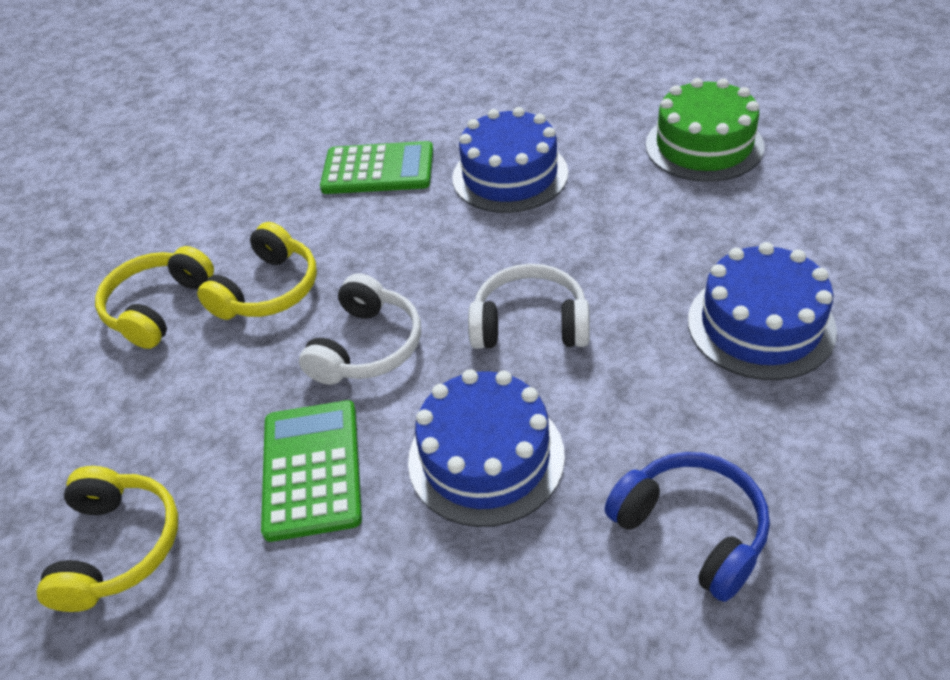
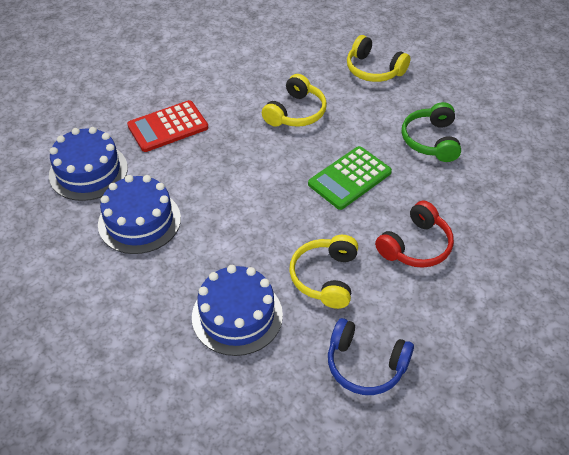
green cake: 1 -> 0
green calculator: 2 -> 1
green headphones: 0 -> 1
red calculator: 0 -> 1
red headphones: 0 -> 1
white headphones: 2 -> 0

